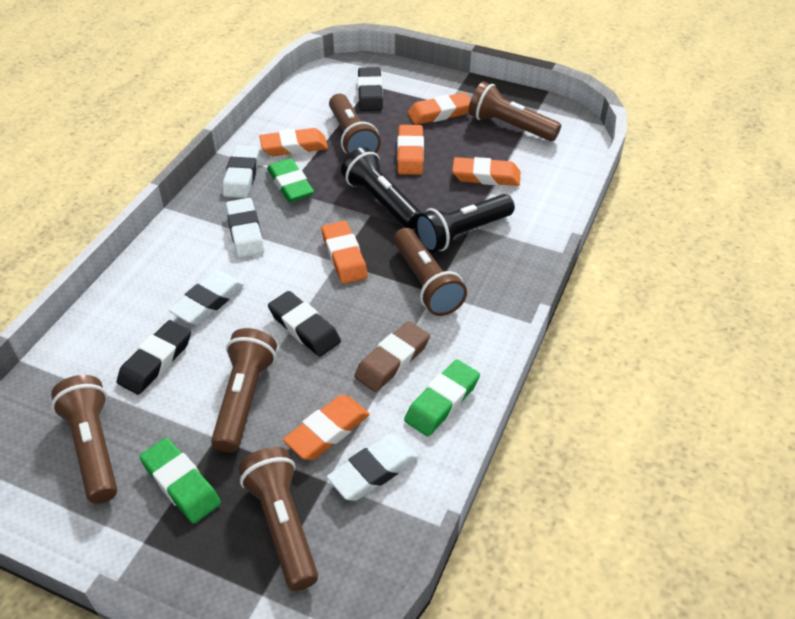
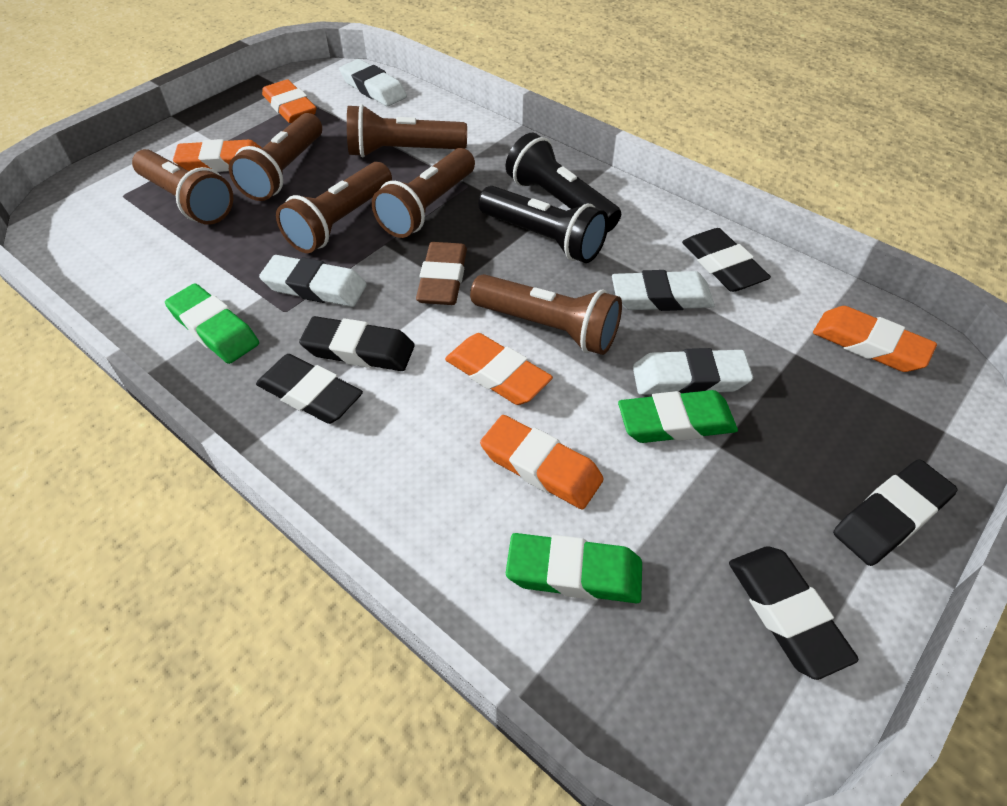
black eraser: 3 -> 5
orange eraser: 6 -> 5

